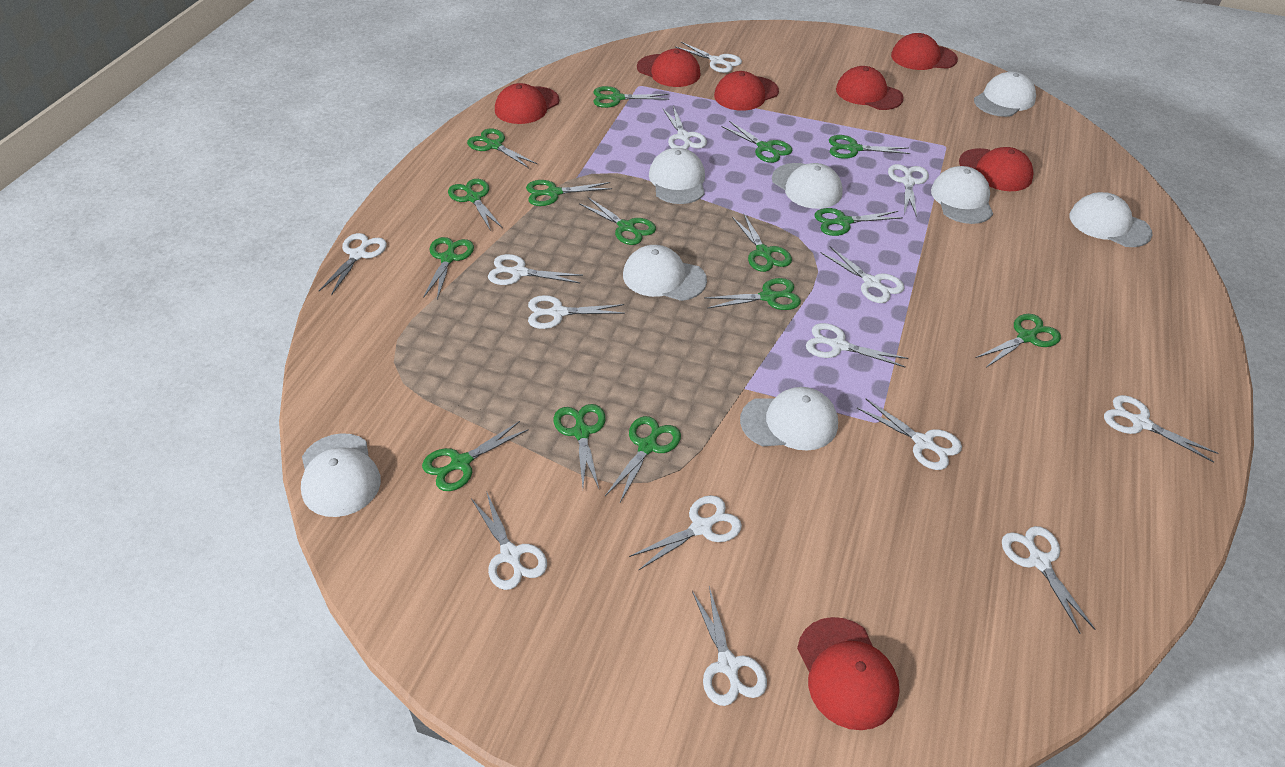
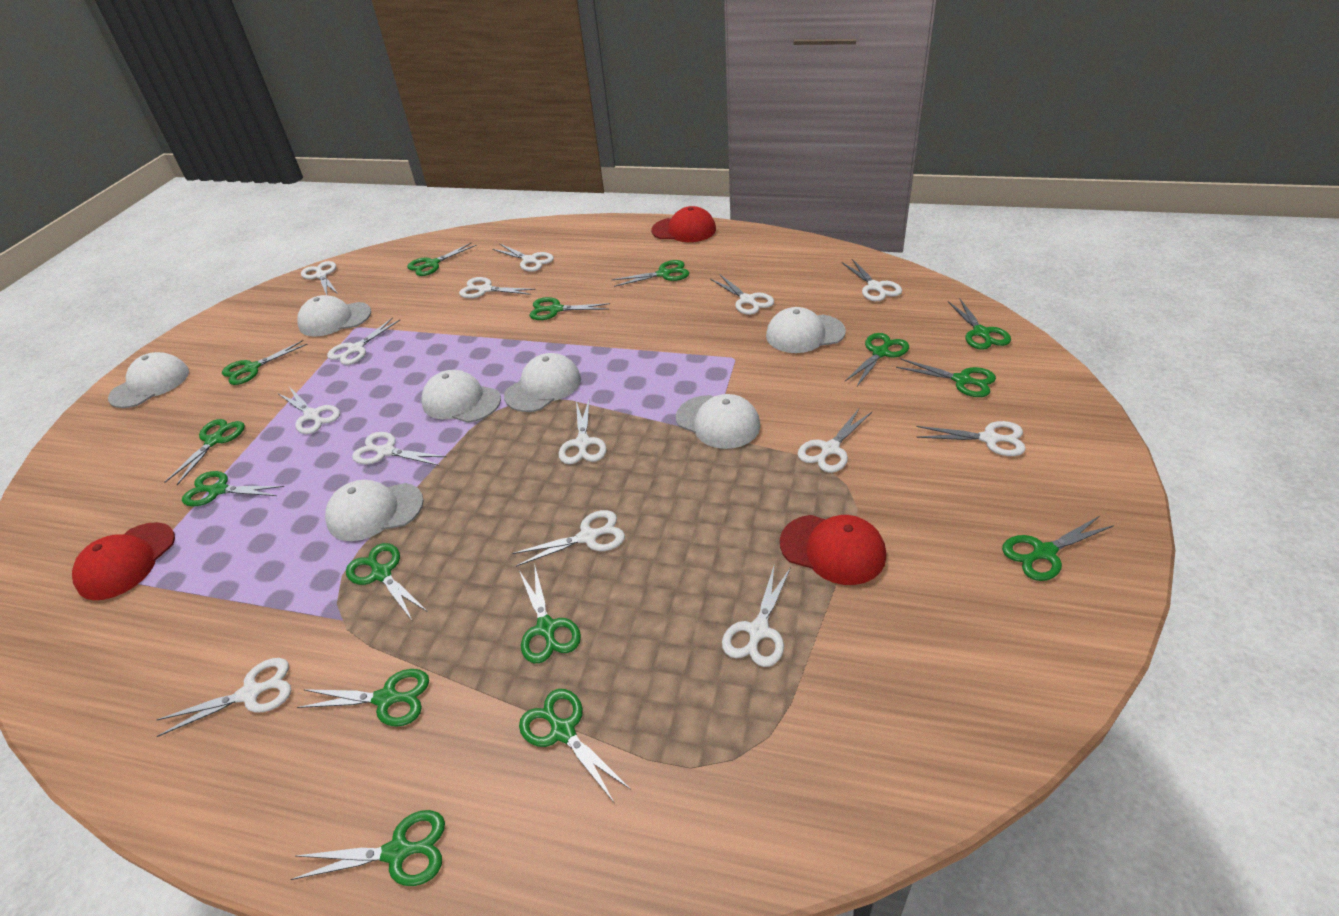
red cap: 7 -> 3
white cap: 8 -> 7

